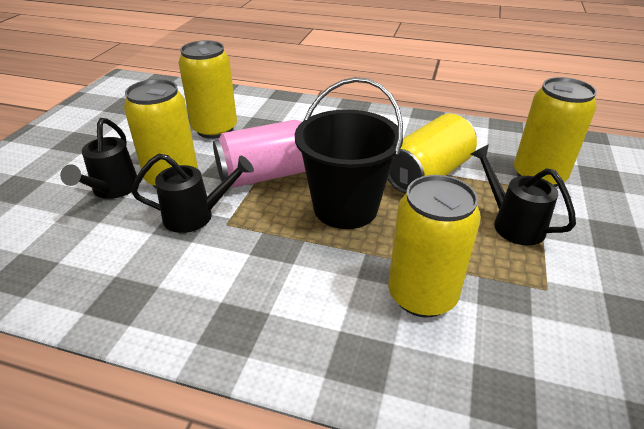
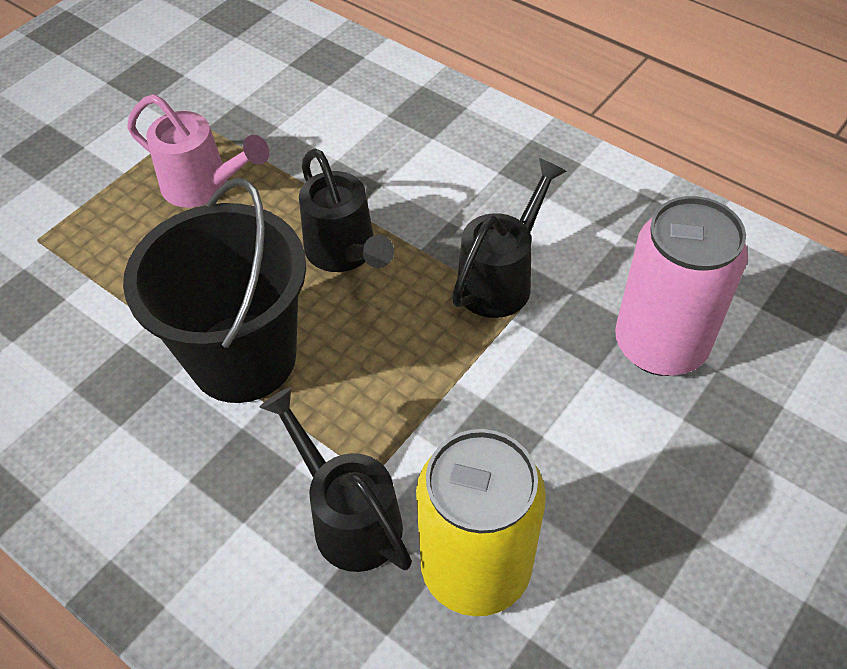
pink watering can: 0 -> 1
yellow can: 5 -> 1

